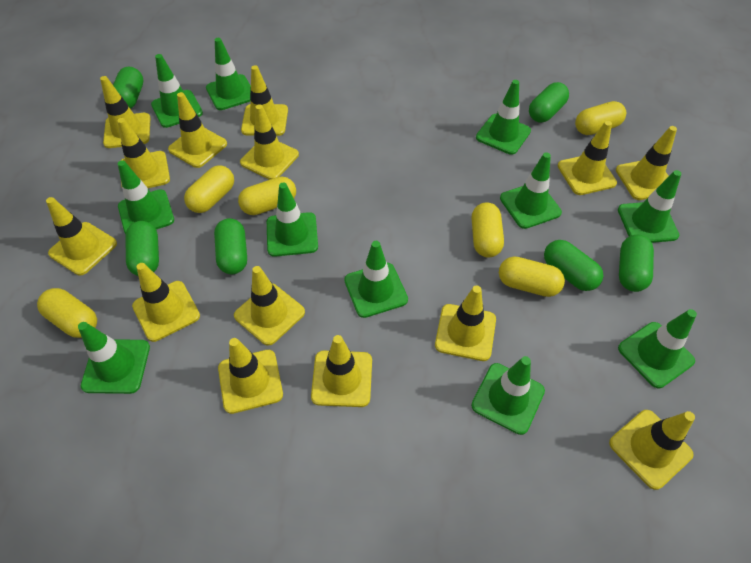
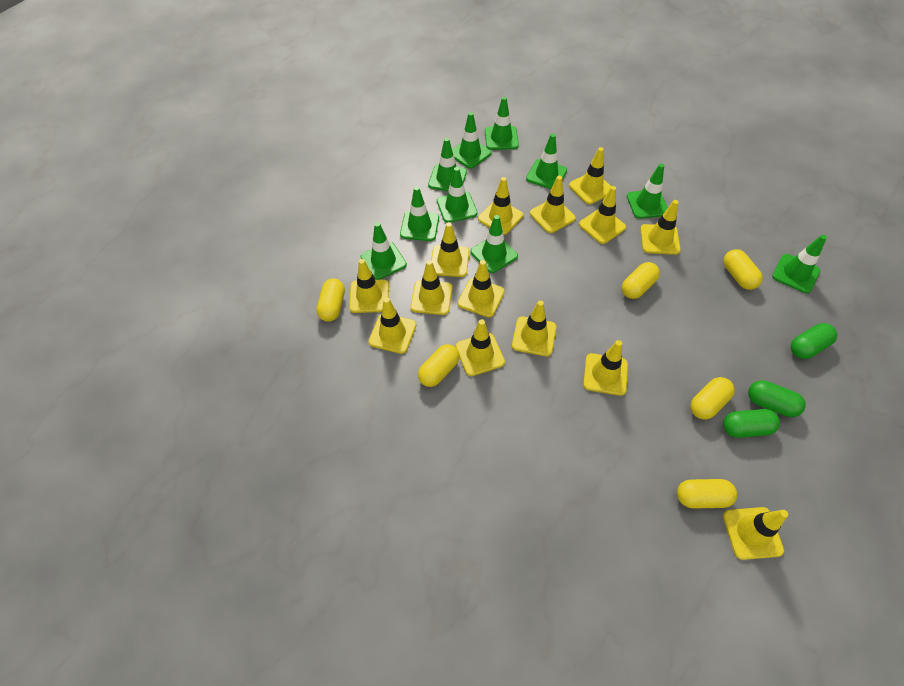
green capsule: 6 -> 3
green traffic cone: 11 -> 10

